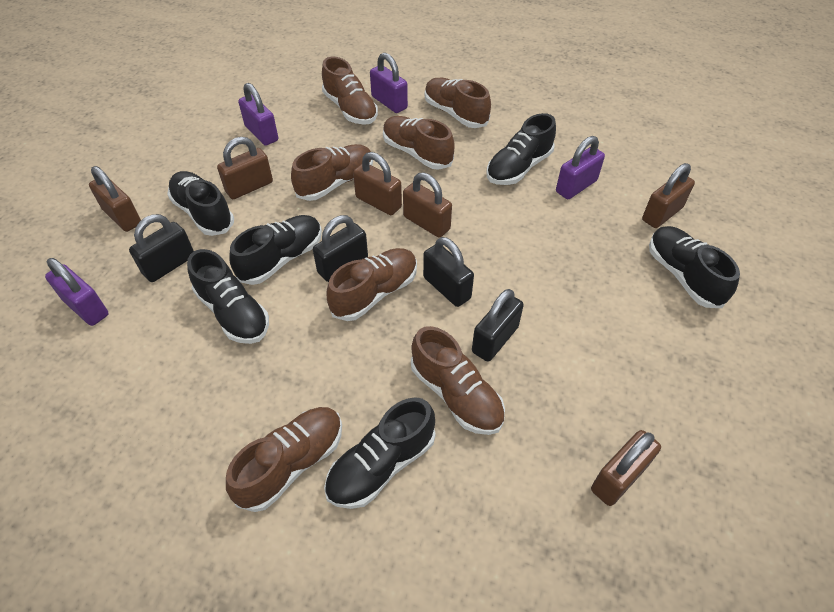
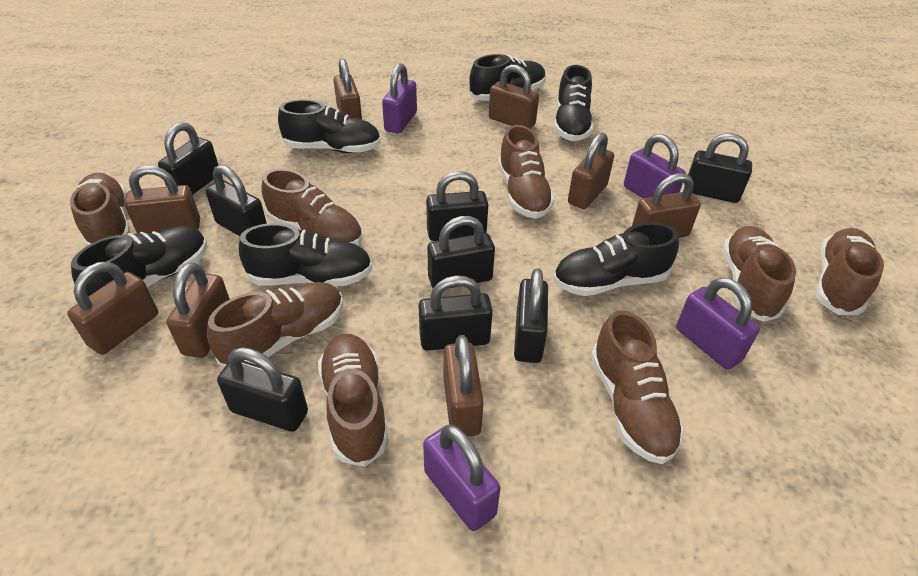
black padlock: 4 -> 8
brown padlock: 6 -> 8
brown shoe: 7 -> 8

